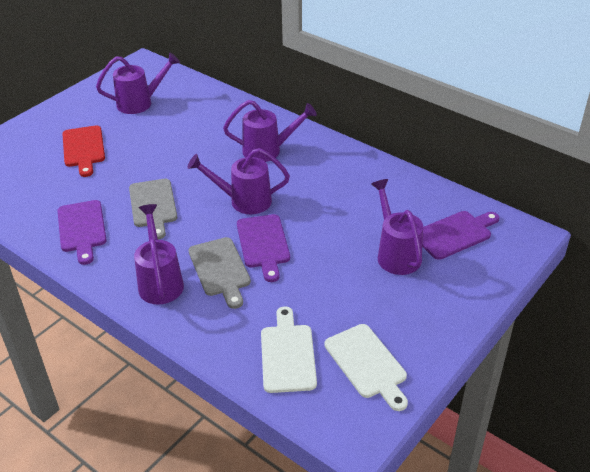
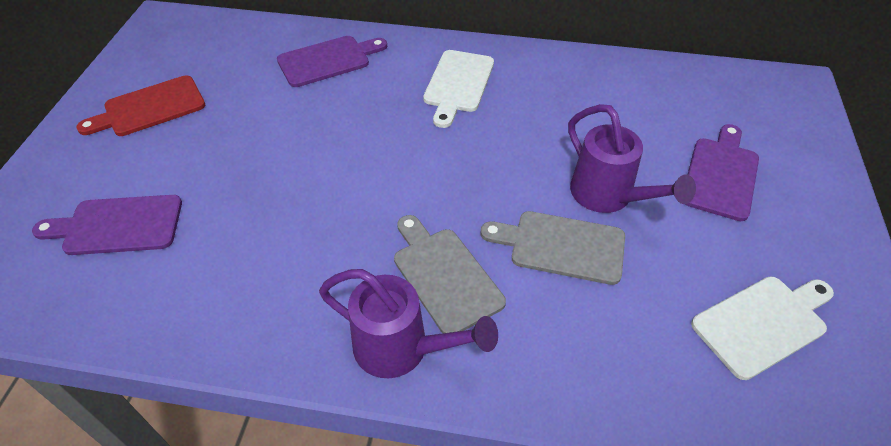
purple watering can: 5 -> 2

